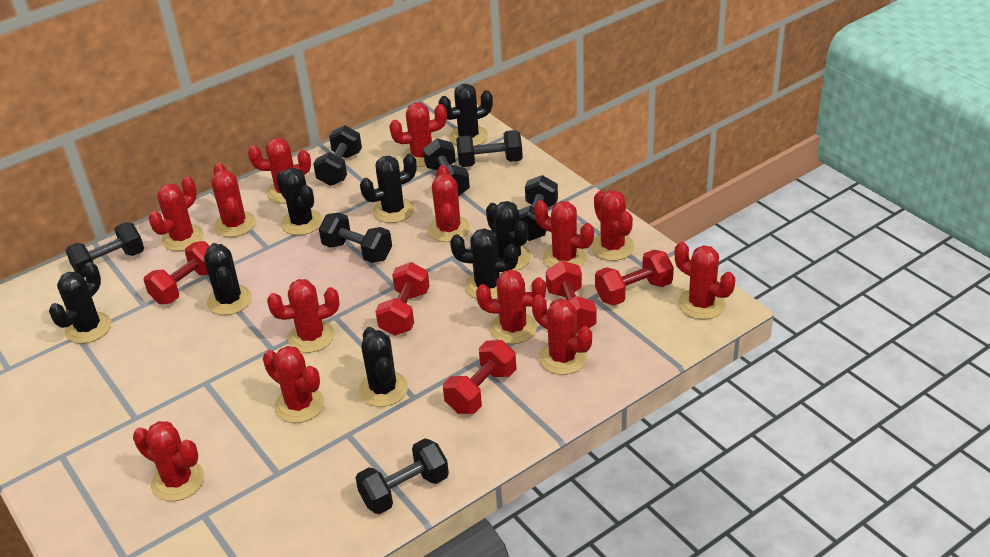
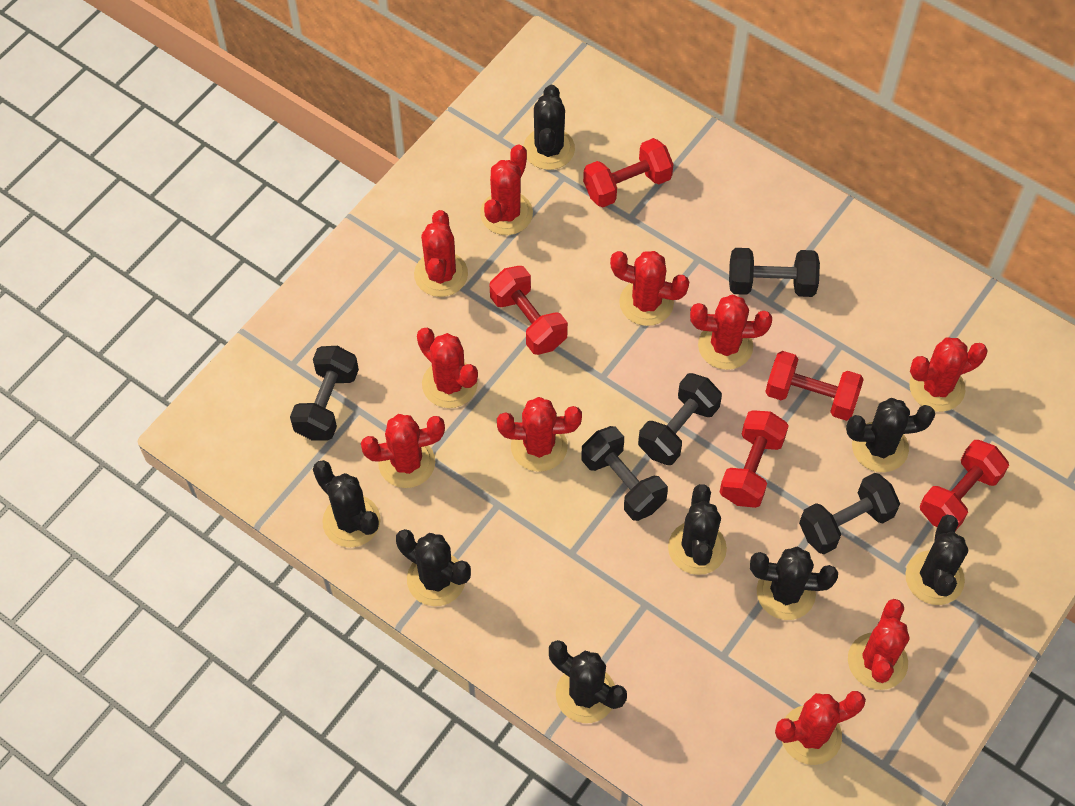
black dumbbell: 7 -> 5
red cactus: 13 -> 10

